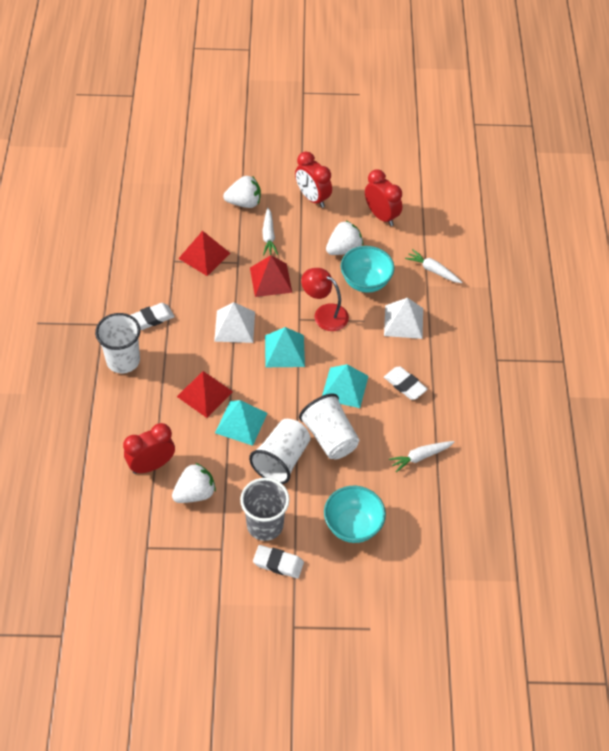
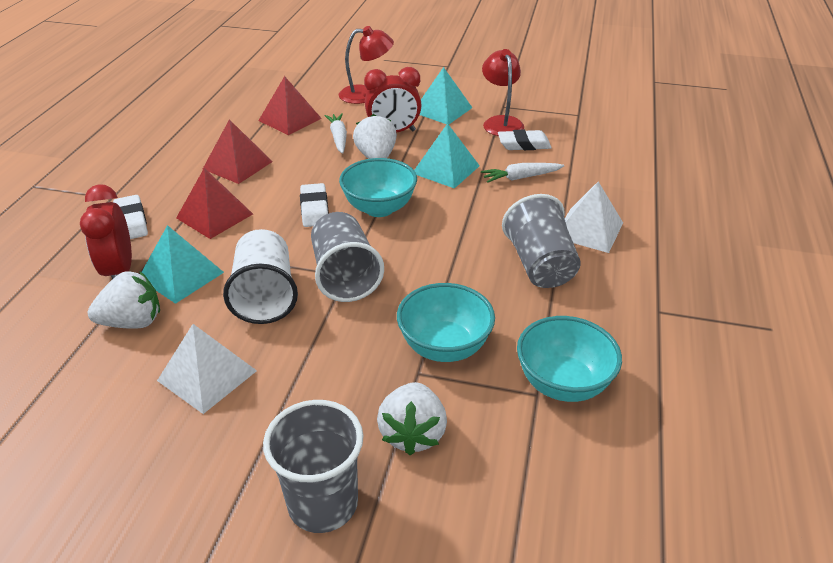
grey cup: 1 -> 3
red clock: 3 -> 2
red lamp: 1 -> 2
turquoise bowl: 2 -> 3
white carrot: 3 -> 2
white cup: 3 -> 1

